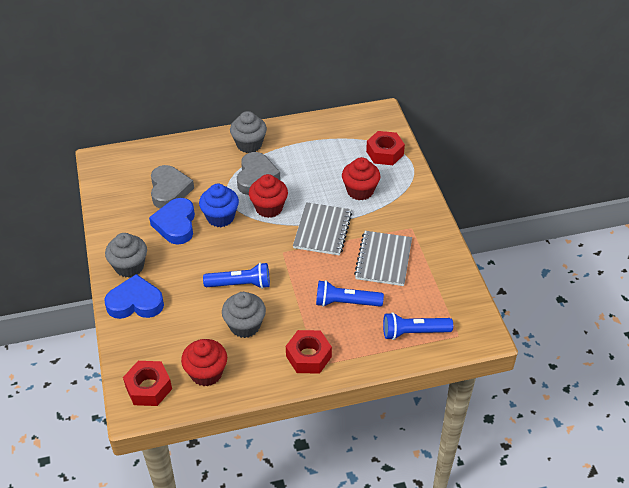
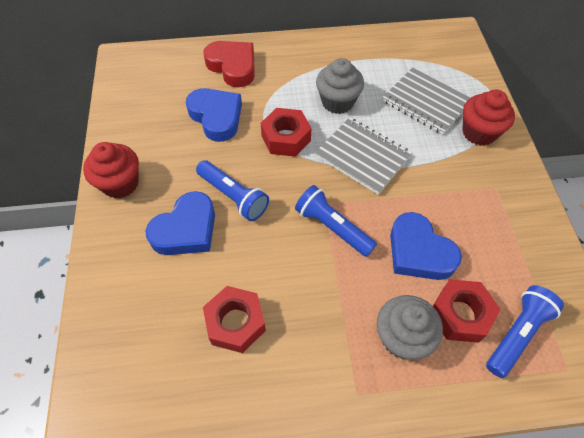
blue cupcake: 1 -> 0
blue heart: 2 -> 3
grey cupcake: 3 -> 2
grey heart: 2 -> 0
red cupcake: 3 -> 2
red heart: 0 -> 1

